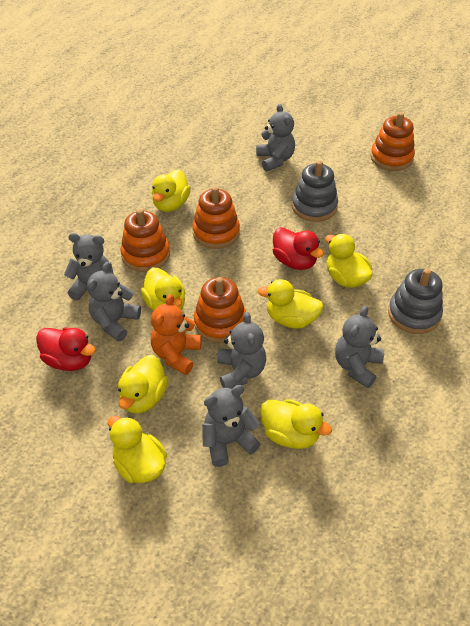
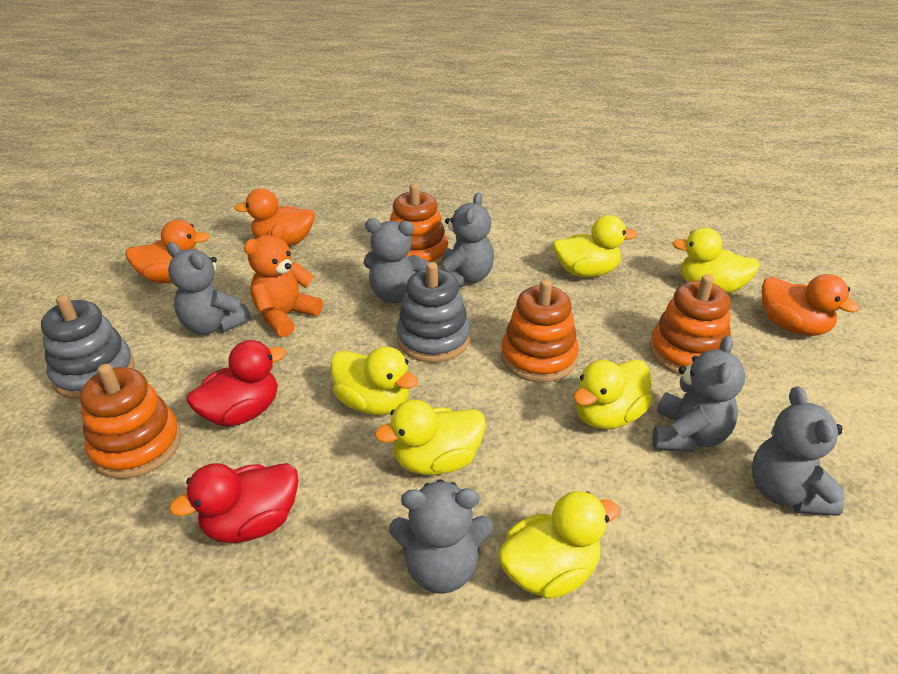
orange duck: 0 -> 3
yellow duck: 7 -> 6

